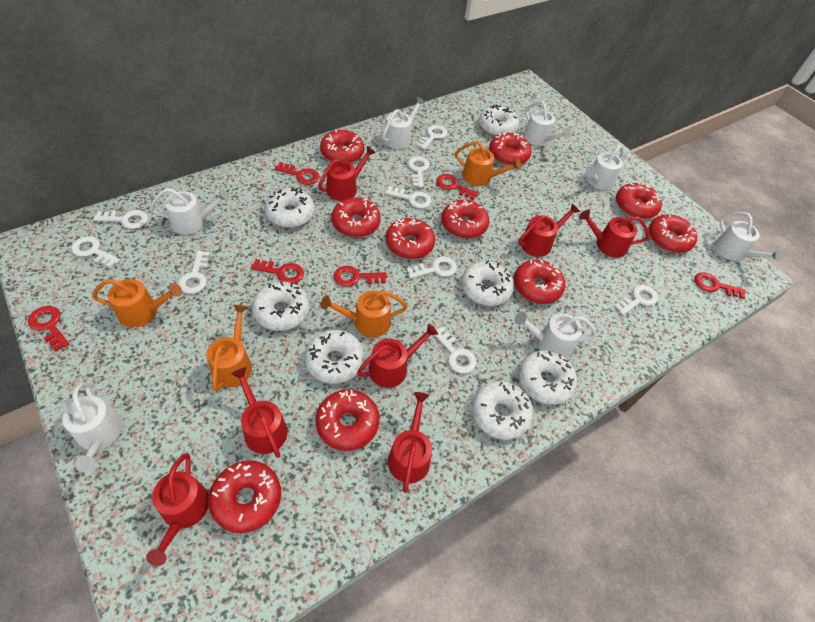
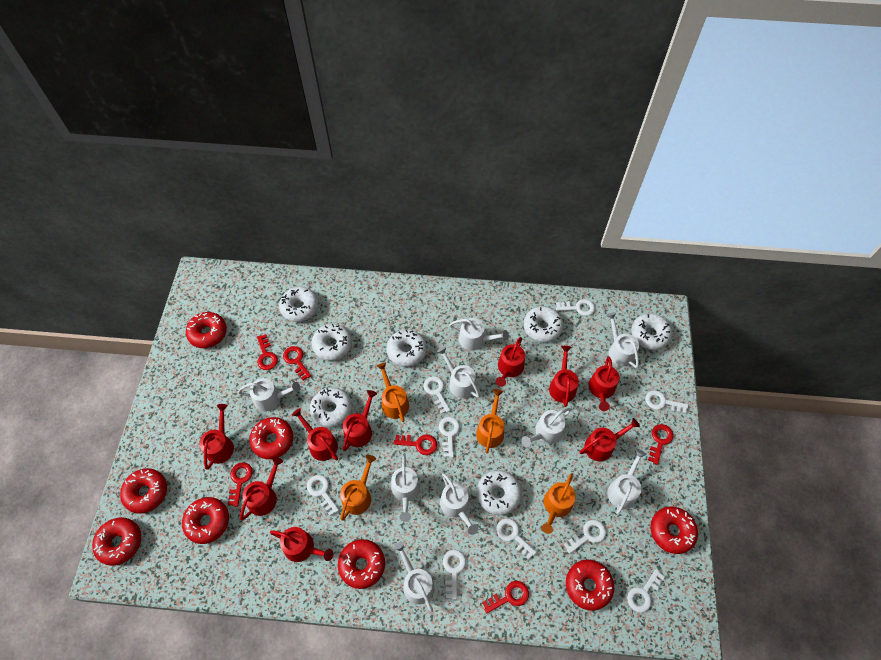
red donut: 10 -> 8
red watering can: 7 -> 9
white watering can: 7 -> 9

